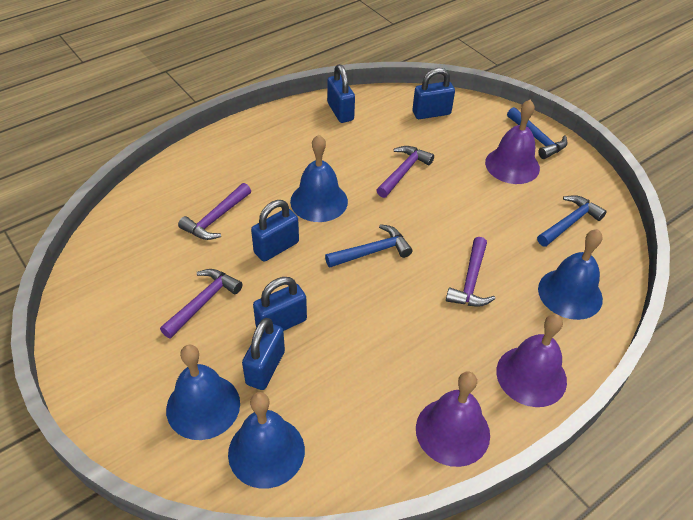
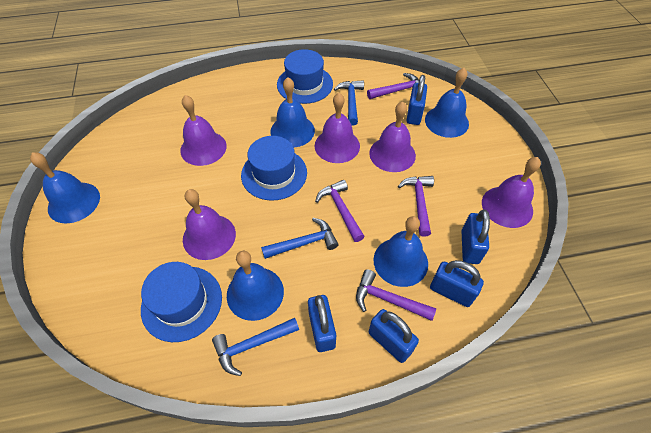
blue bell: 4 -> 5
blue hat: 0 -> 3
purple bell: 3 -> 5

